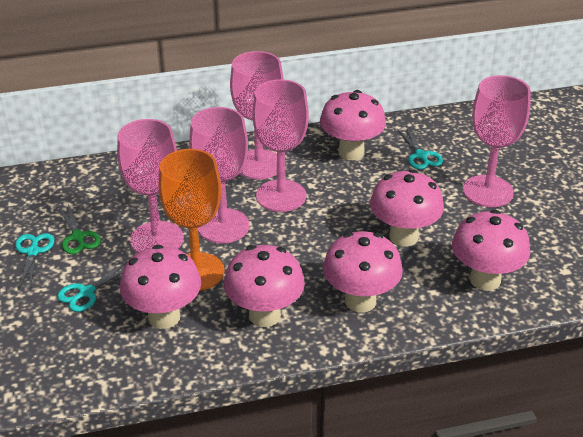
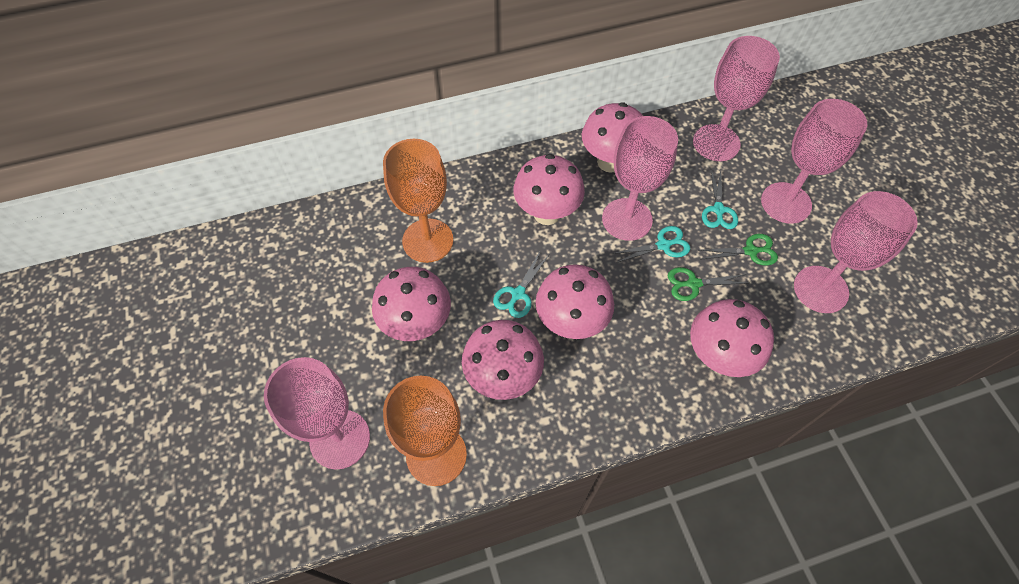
green scissors: 1 -> 2
orange goblet: 1 -> 2

